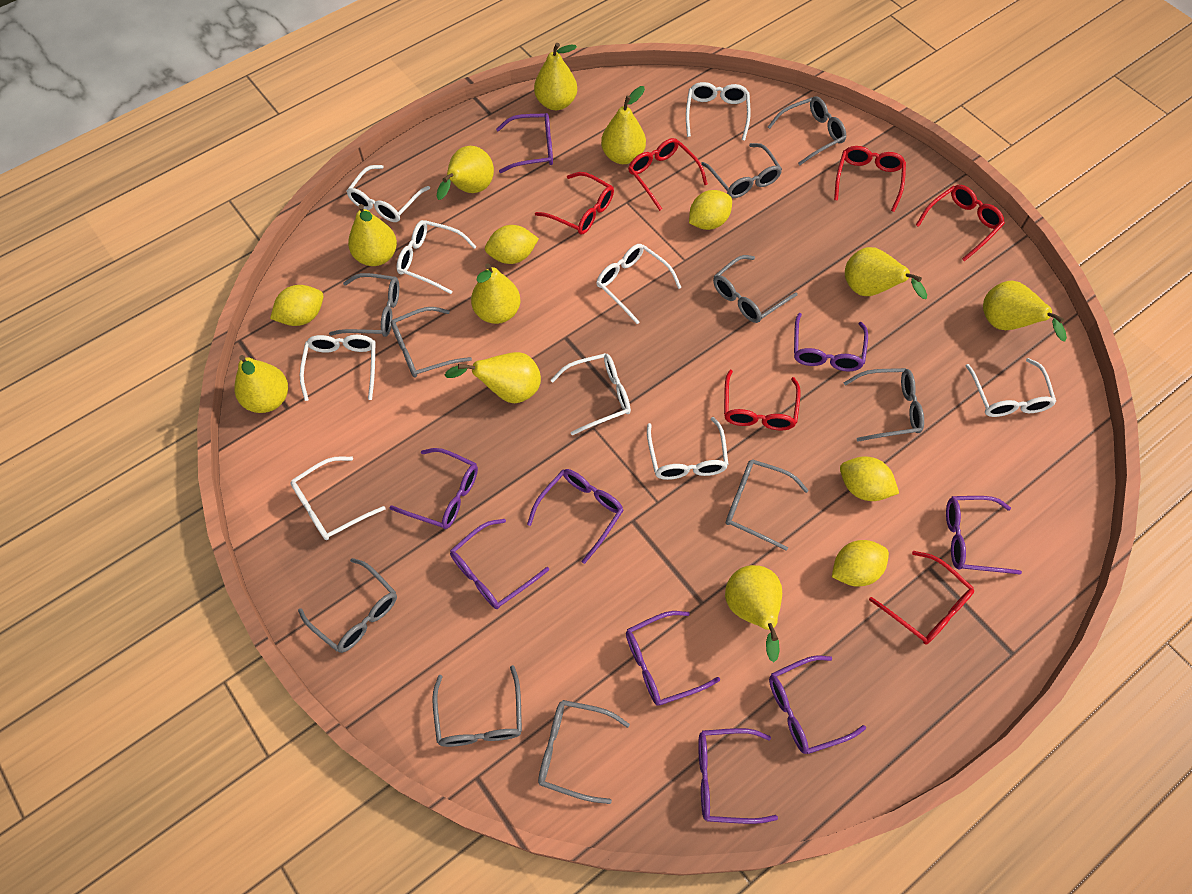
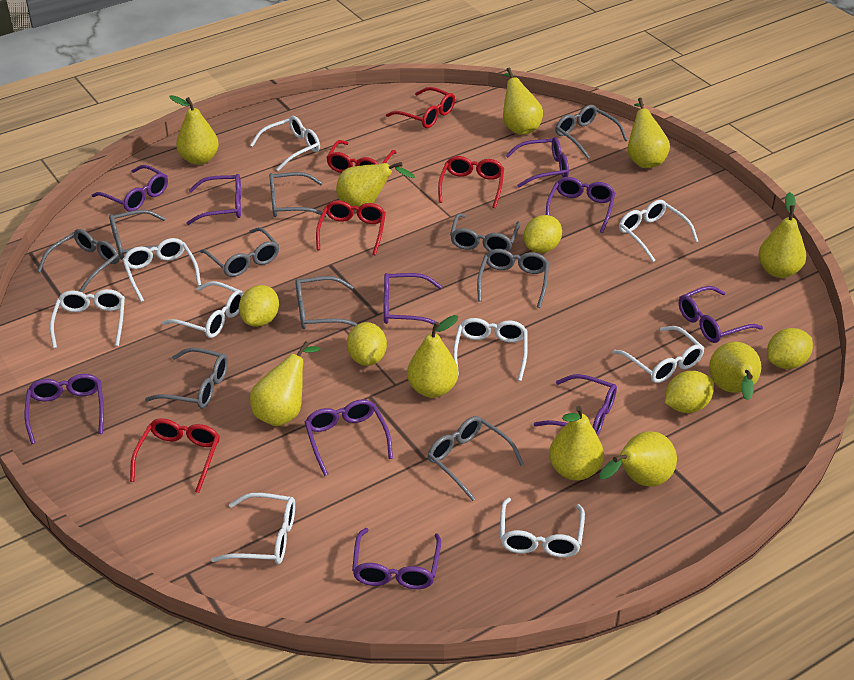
purple glasses: 9 -> 10
red glasses: 6 -> 5

